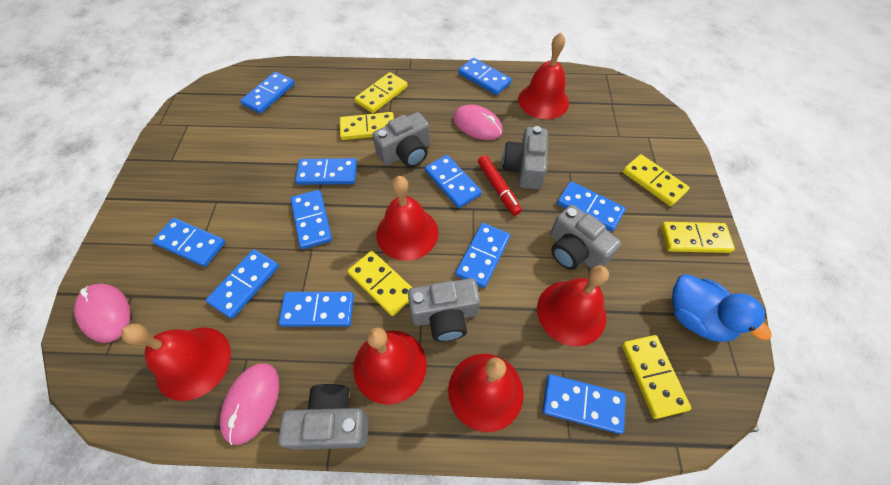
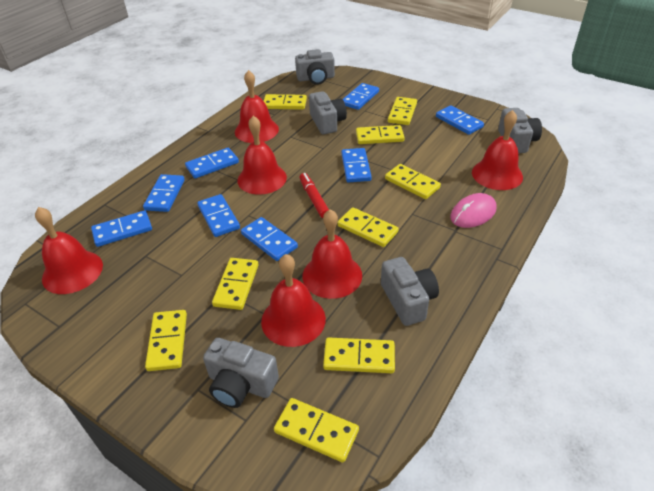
blue domino: 11 -> 8
blue duck: 1 -> 0
pink mouse: 3 -> 1
yellow domino: 6 -> 9

